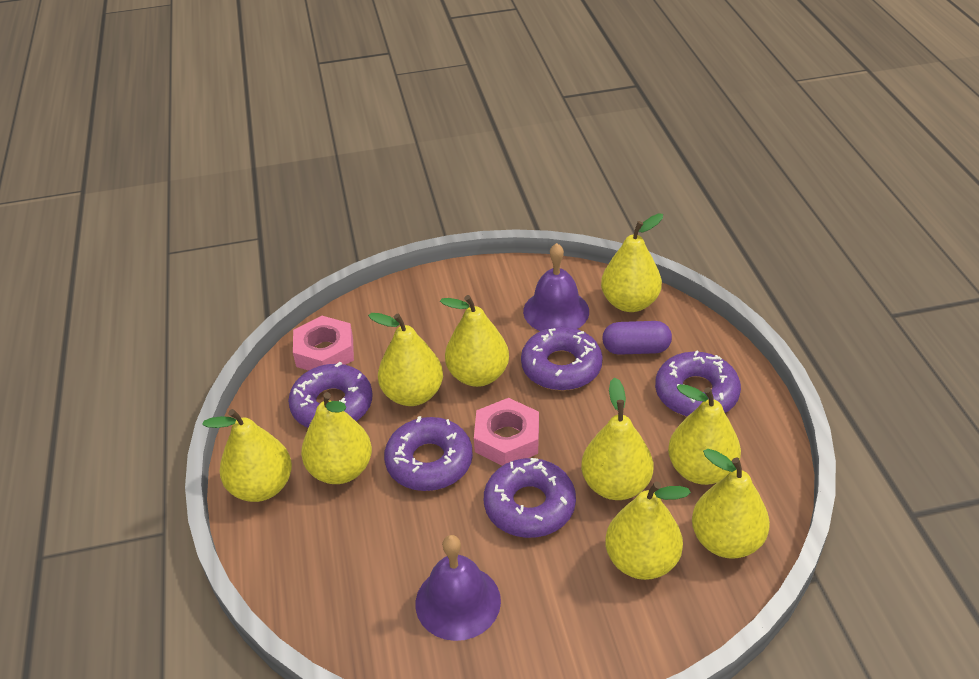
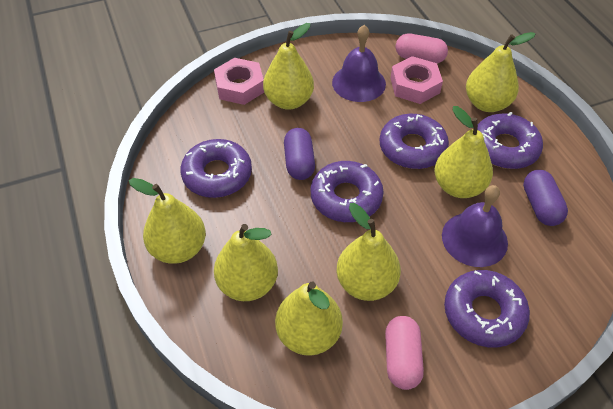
pink capsule: 0 -> 2
purple capsule: 1 -> 2
yellow pear: 9 -> 7

